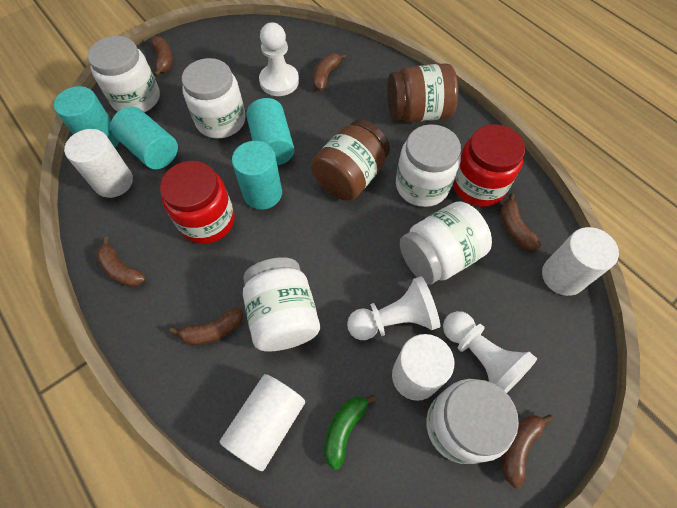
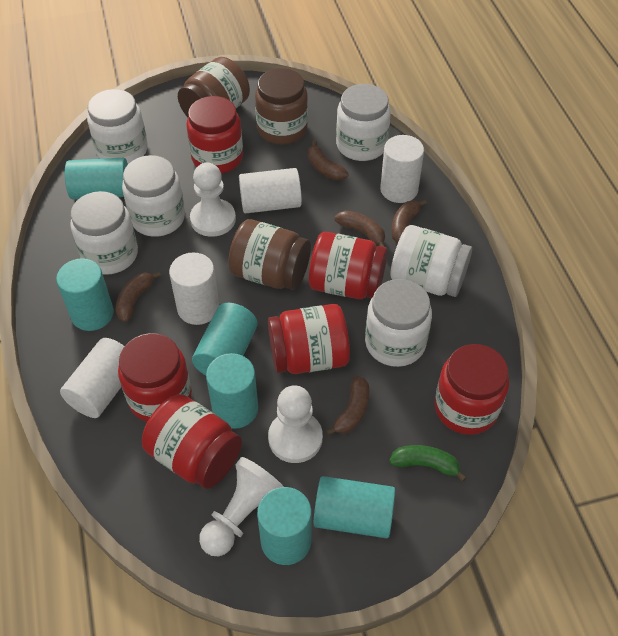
brown banana: 6 -> 5
brown jar: 2 -> 3
red jar: 2 -> 6
turquoise cylinder: 4 -> 6

